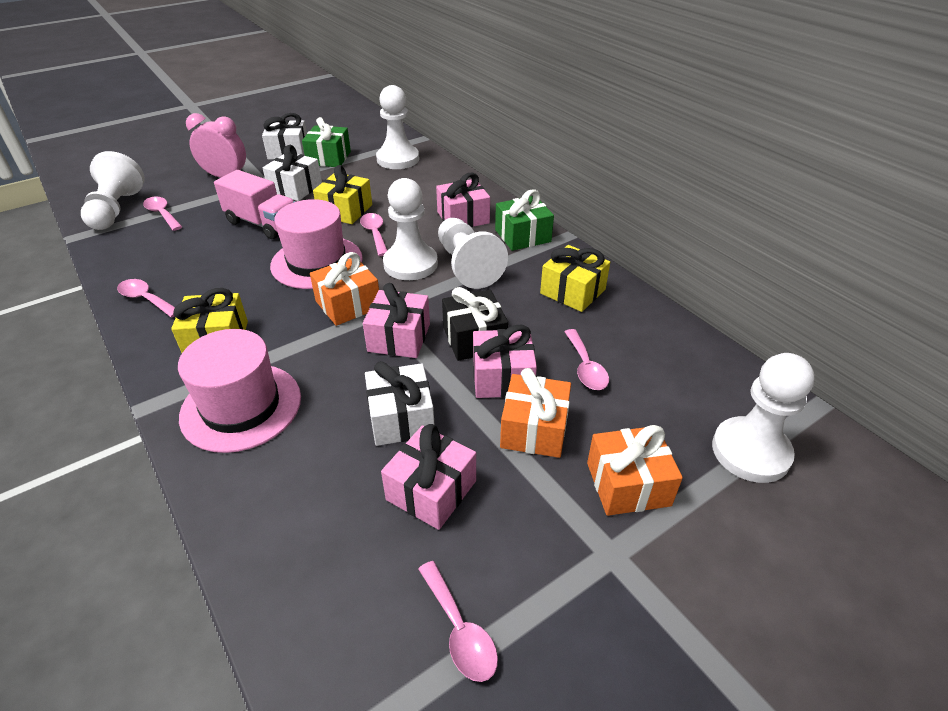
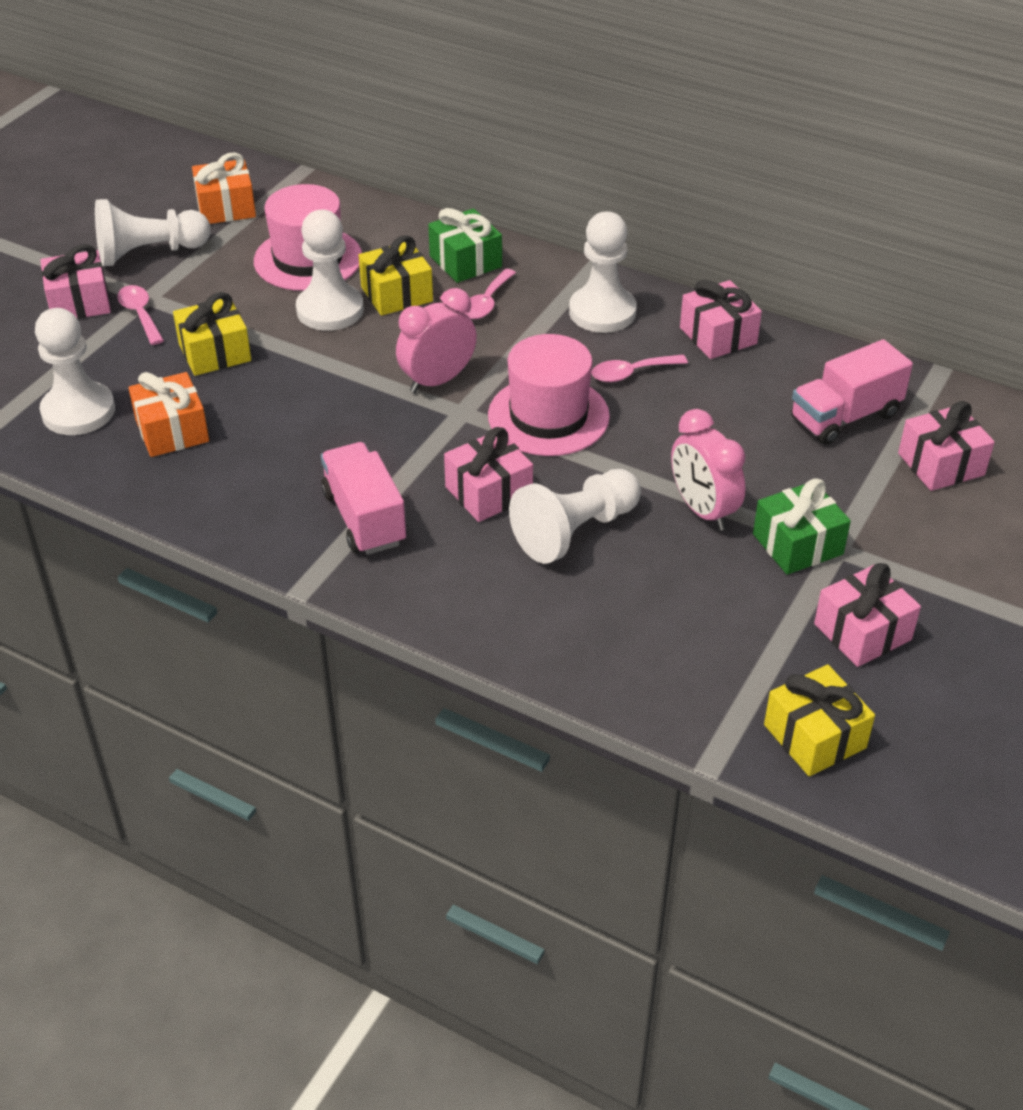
black gift: 1 -> 0
orange gift: 3 -> 2
pink clock: 1 -> 2
pink gift: 4 -> 5
pink spoon: 5 -> 3
pink truck: 1 -> 2
white gift: 3 -> 0

